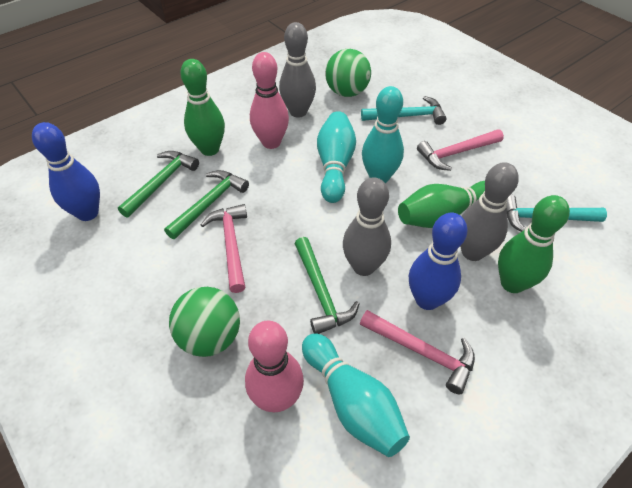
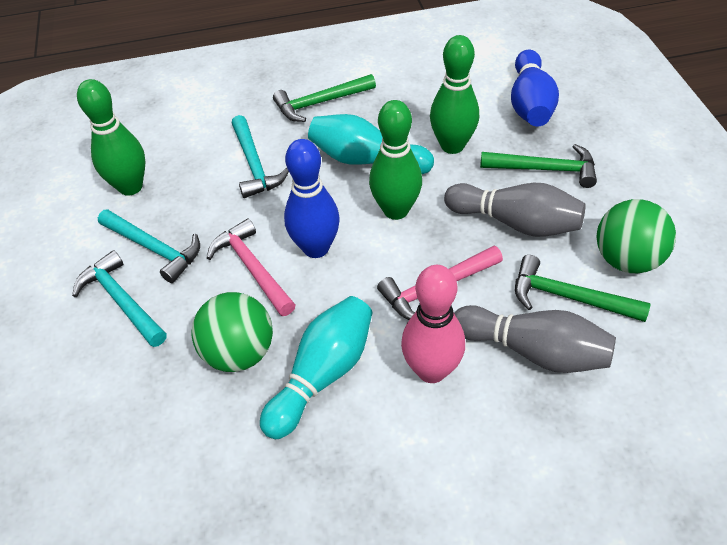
grey bowling pin: 3 -> 2
pink bowling pin: 2 -> 1
pink hammer: 3 -> 2
turquoise bowling pin: 3 -> 2
turquoise hammer: 2 -> 3

